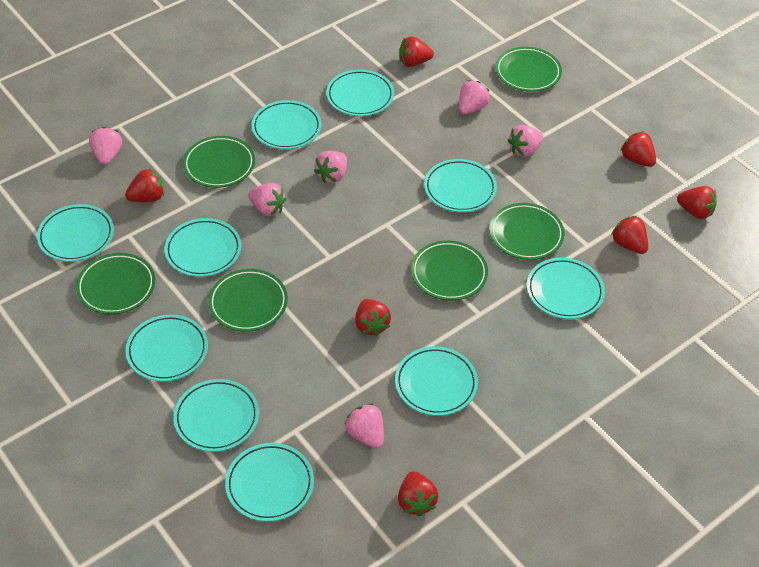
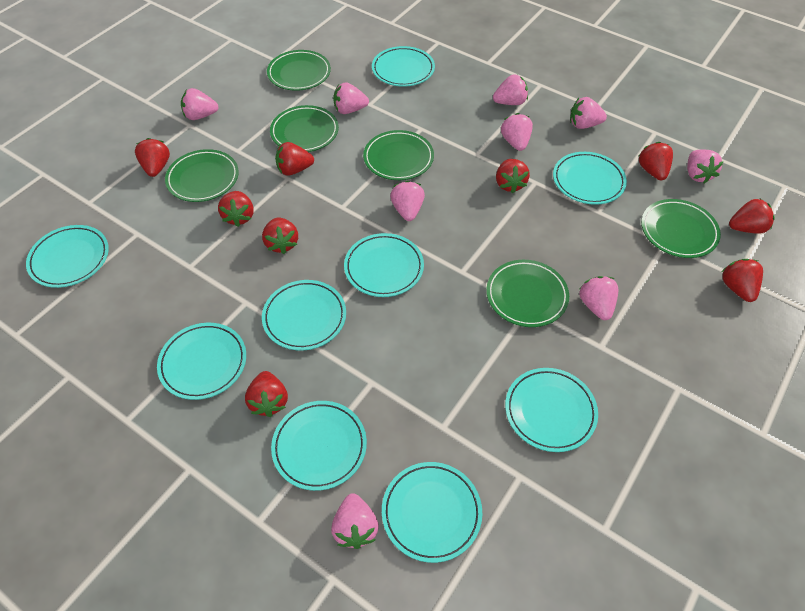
pink strawberry: 6 -> 9
red strawberry: 7 -> 9
turquoise plate: 10 -> 9

